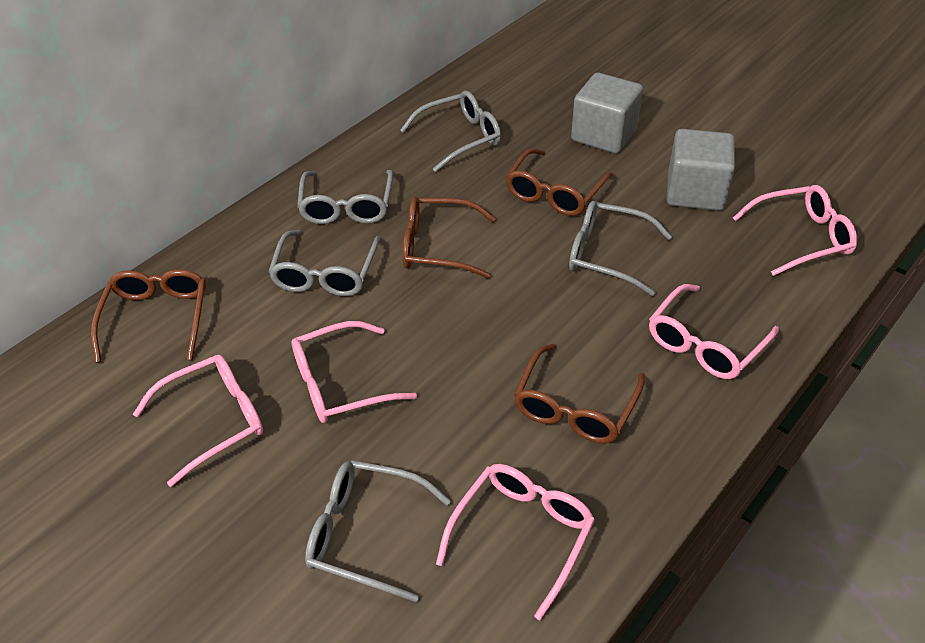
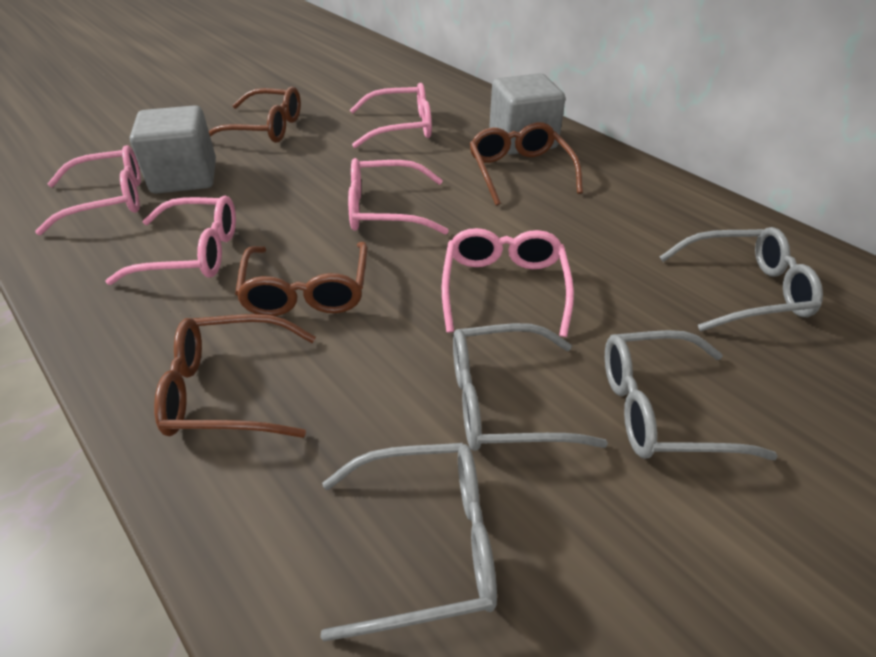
grey glasses: 5 -> 4

